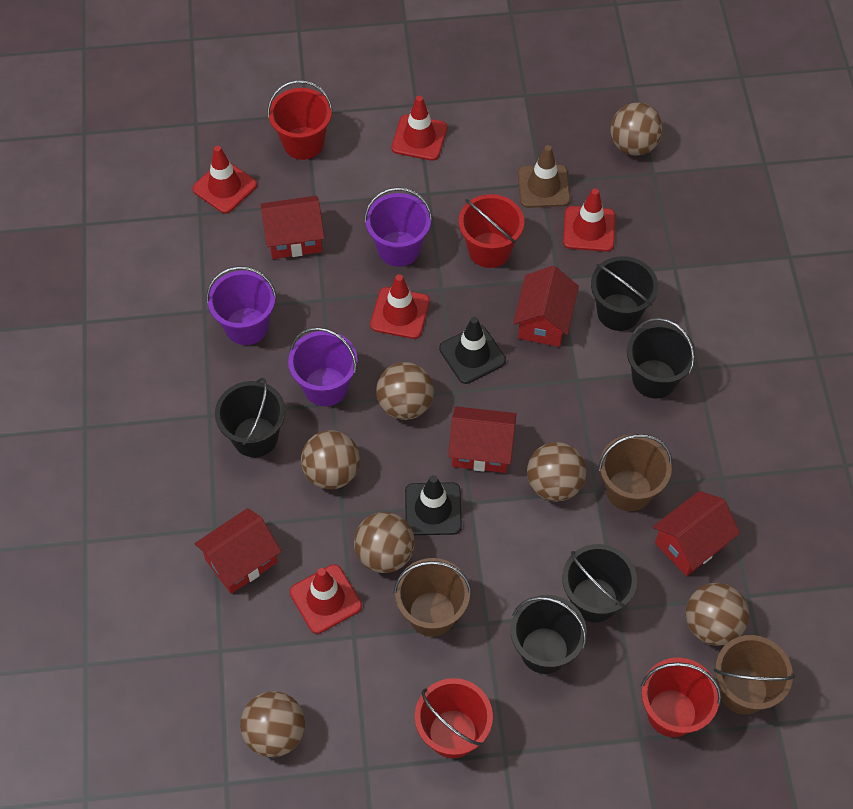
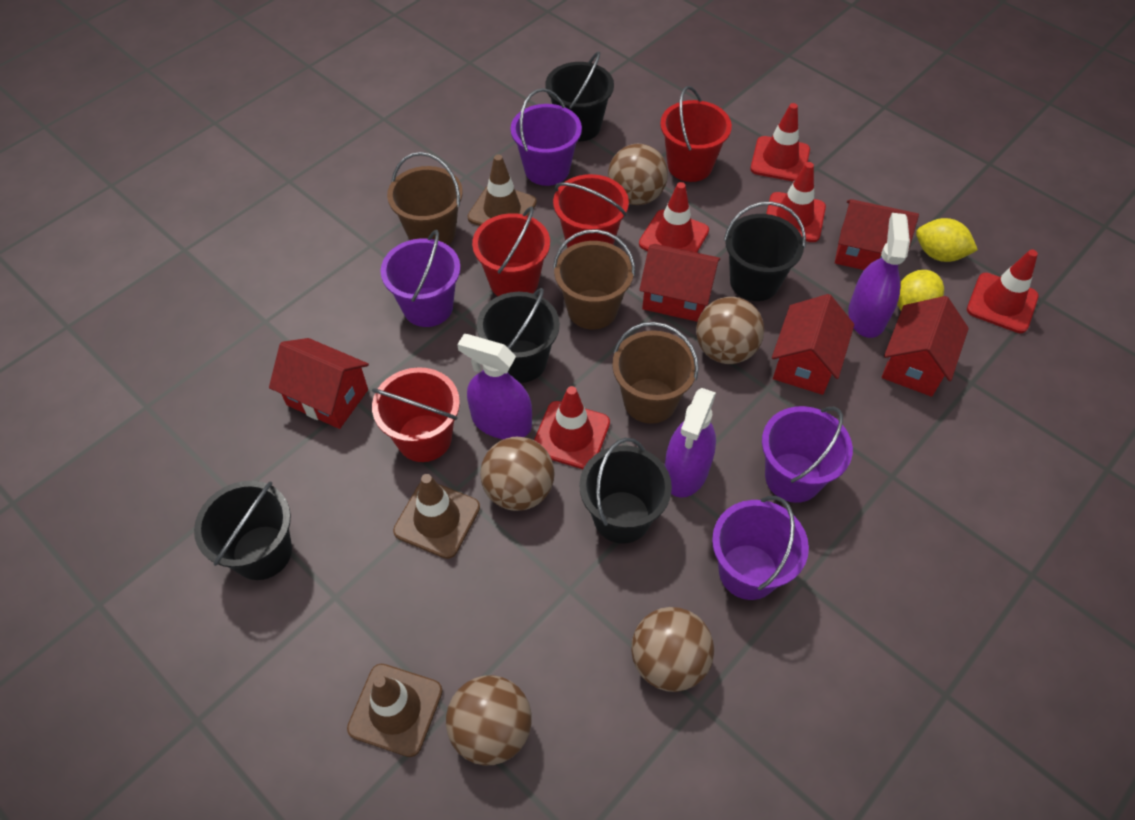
black traffic cone: 2 -> 0
brown ball: 7 -> 5
brown traffic cone: 1 -> 3
purple bucket: 3 -> 4
purple spray bottle: 0 -> 3
yellow lemon: 0 -> 2

